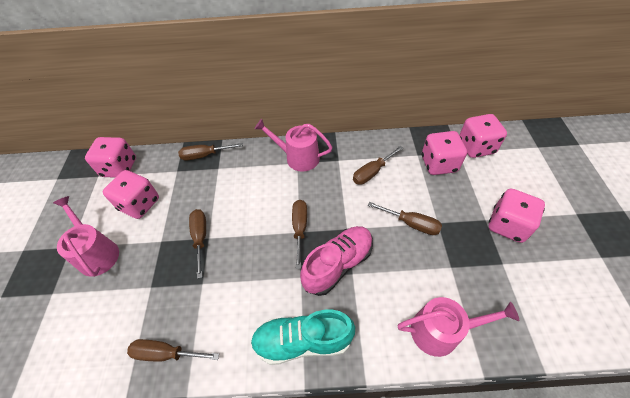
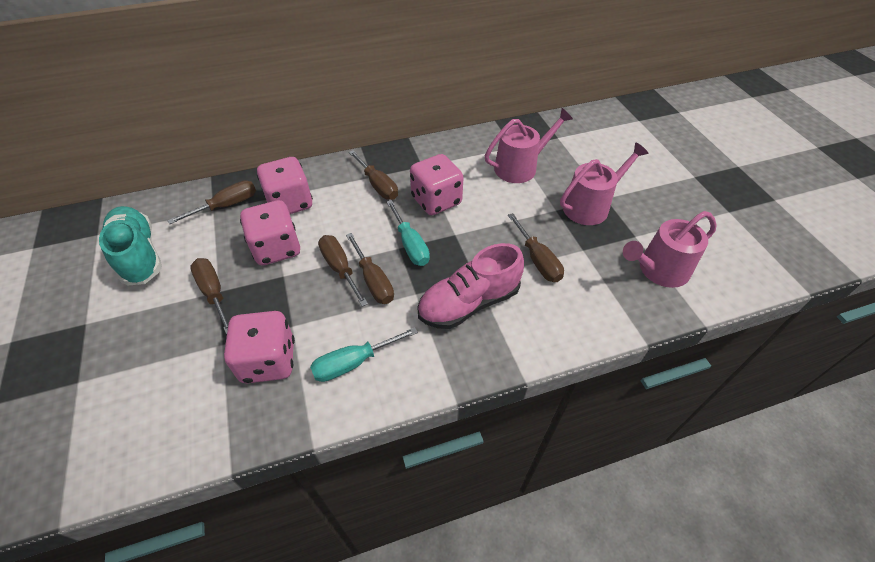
pink dice: 5 -> 4
turquoise screwdriver: 0 -> 2

